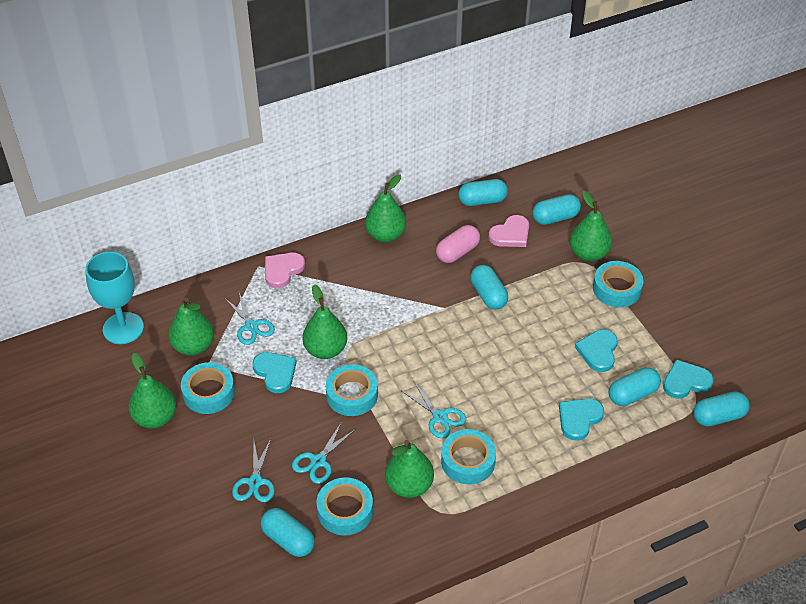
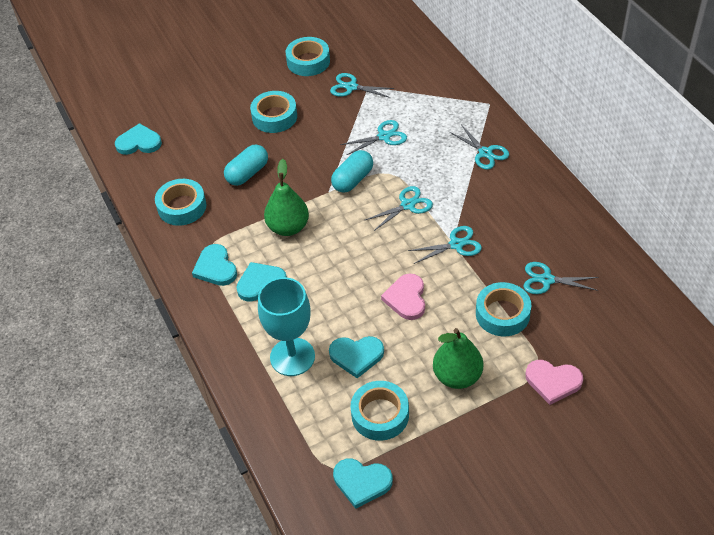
green pear: 6 -> 2
pink capsule: 1 -> 0
turquoise capsule: 6 -> 2
turquoise heart: 4 -> 5
turquoise scissors: 4 -> 6

